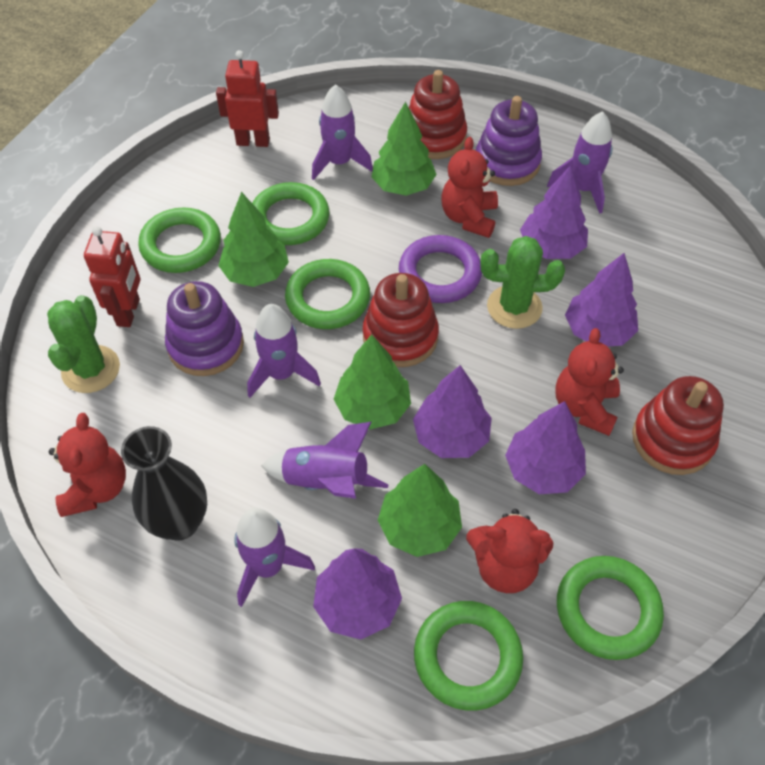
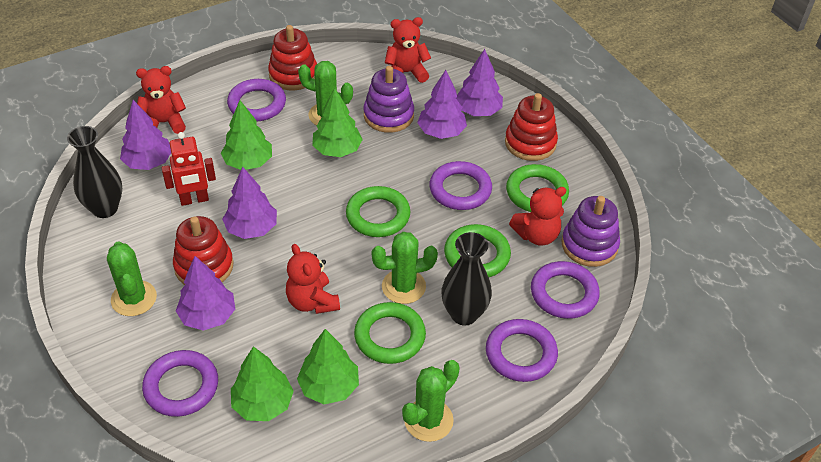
black vase: 1 -> 2
green cactus: 2 -> 4
green ring: 5 -> 4
purple ring: 1 -> 5
purple rocket: 5 -> 0
red robot: 2 -> 1

